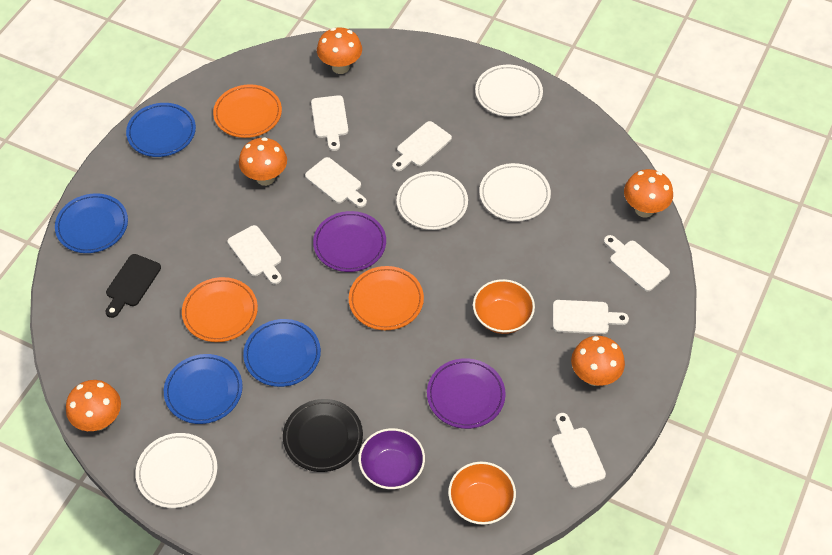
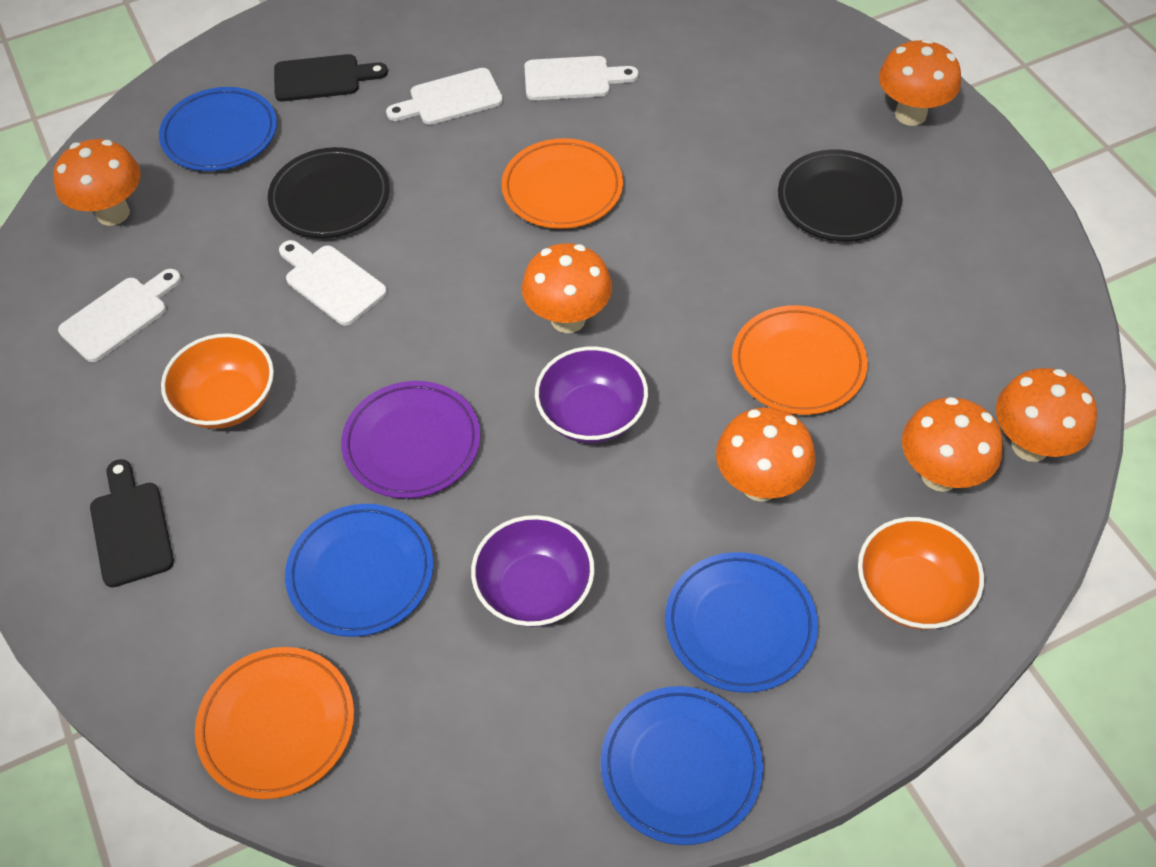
black cutting board: 1 -> 2
black plate: 1 -> 2
orange mushroom: 5 -> 6
purple bowl: 1 -> 2
purple plate: 2 -> 1
white cutting board: 7 -> 4
white plate: 4 -> 0

